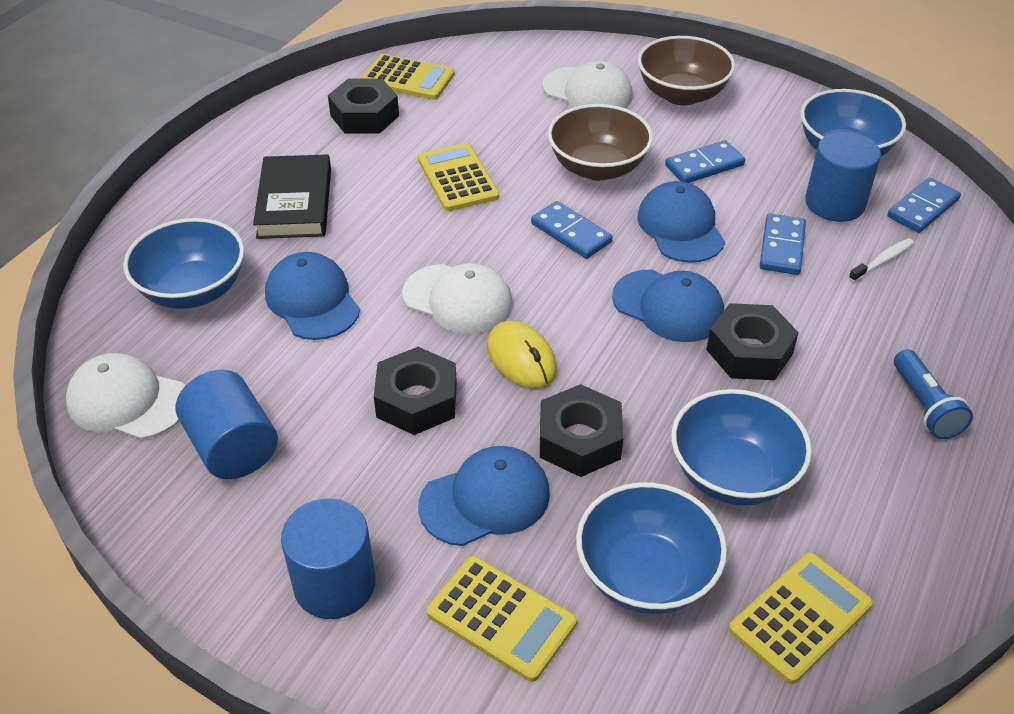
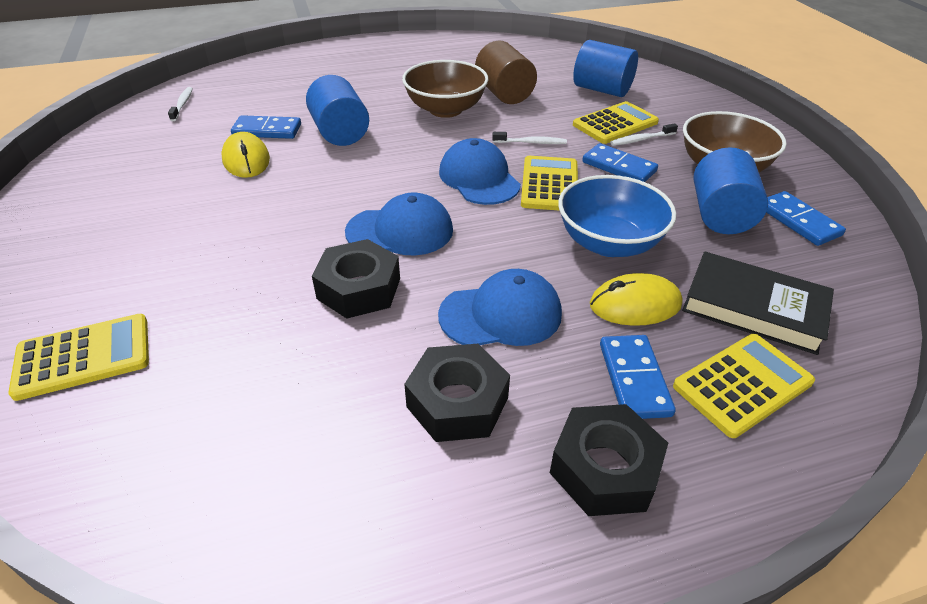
black nut: 4 -> 3
blue bowl: 4 -> 1
blue cap: 4 -> 3
blue flashlight: 1 -> 0
brown cylinder: 0 -> 1
white cap: 3 -> 0
white toothbrush: 1 -> 3
yellow mouse: 1 -> 2

